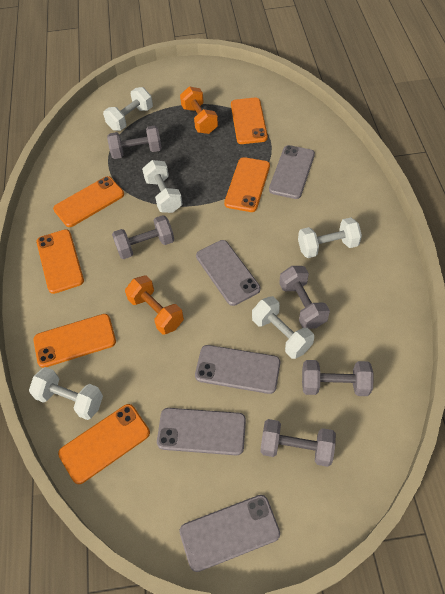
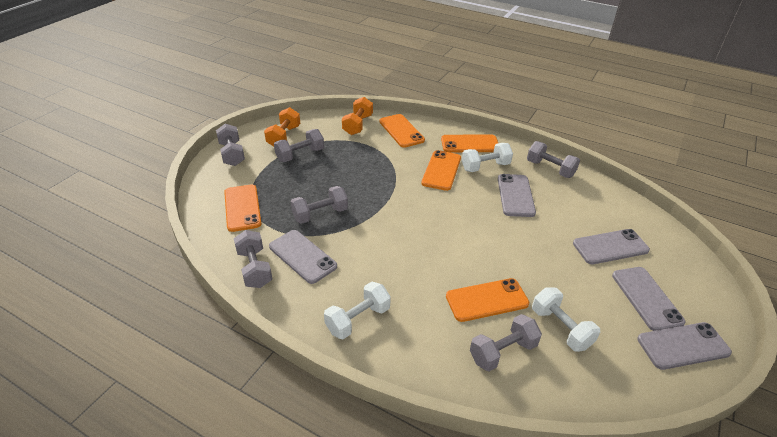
grey dumbbell: 5 -> 6
orange phone: 6 -> 5
white dumbbell: 5 -> 3

